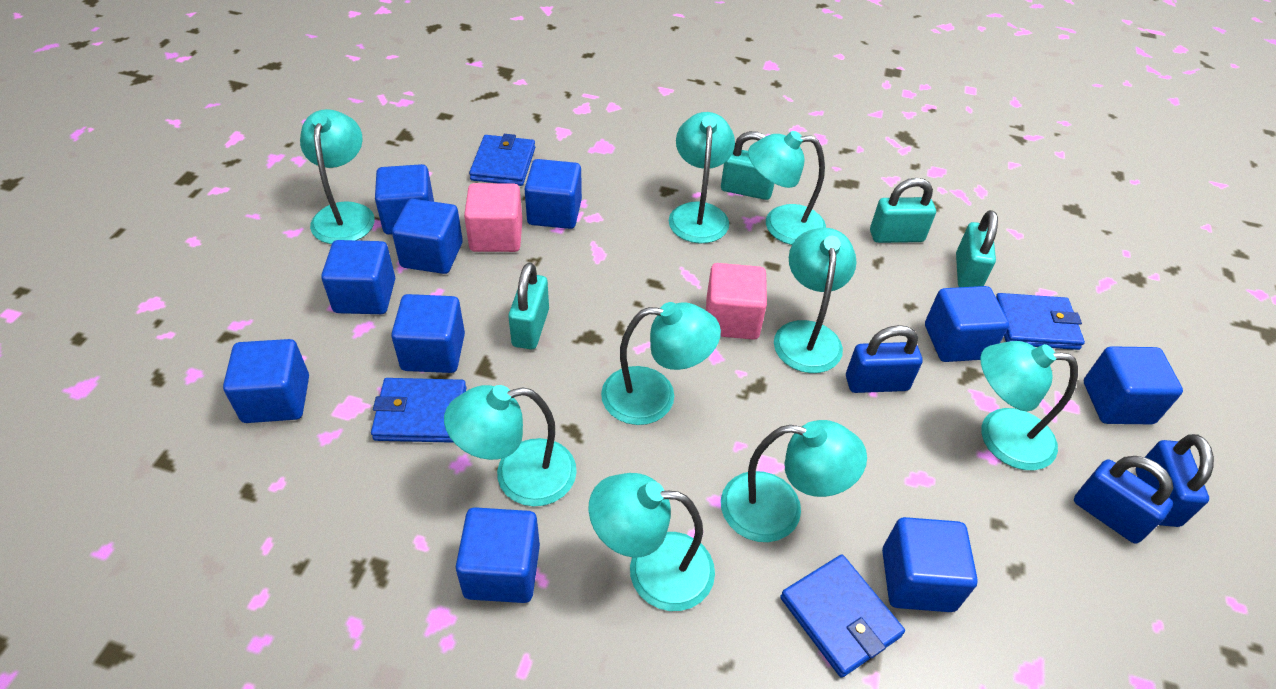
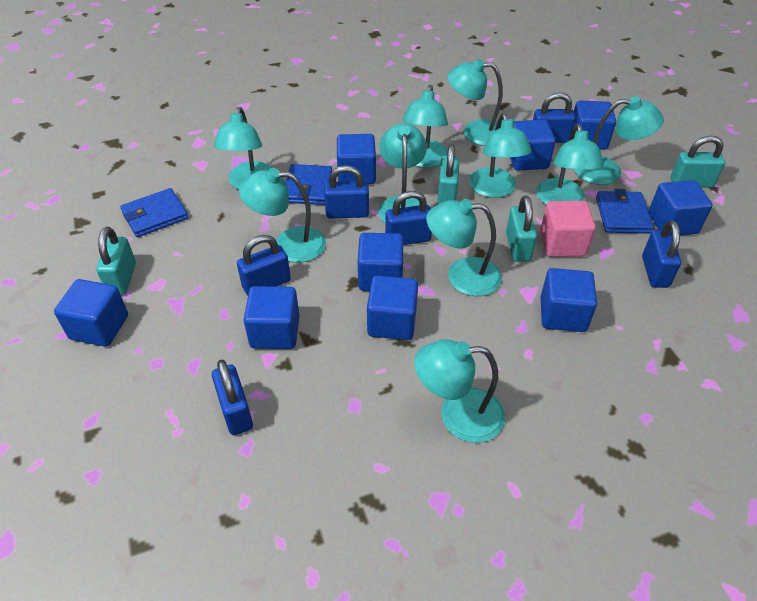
blue cube: 10 -> 9
blue padlock: 3 -> 6
blue wallet: 4 -> 3
pink cube: 2 -> 1
turquoise lamp: 9 -> 10

